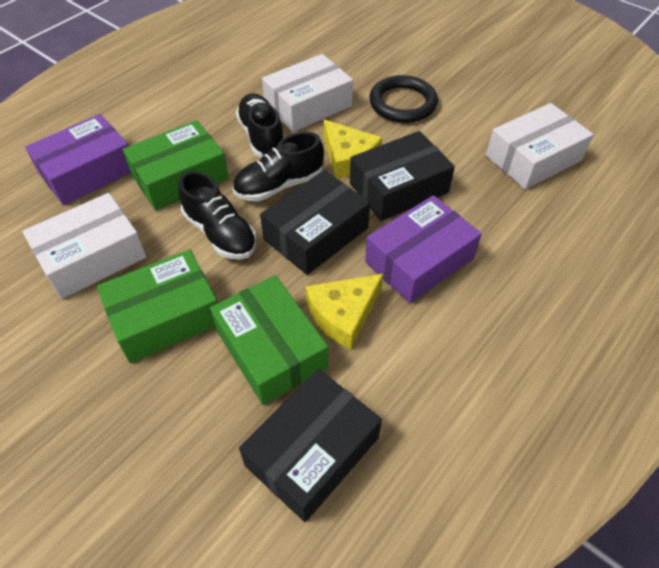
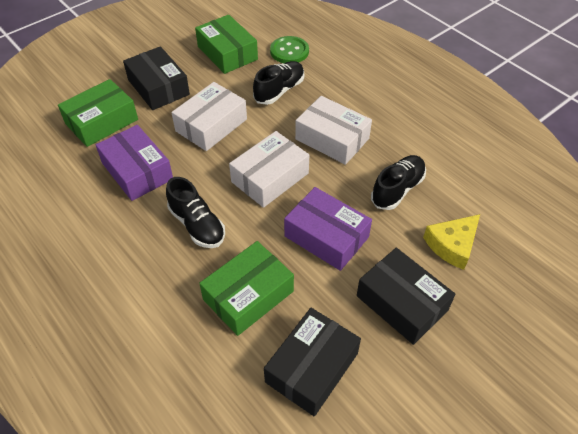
black ring: 1 -> 0
green button: 0 -> 1
yellow cheese: 2 -> 1

